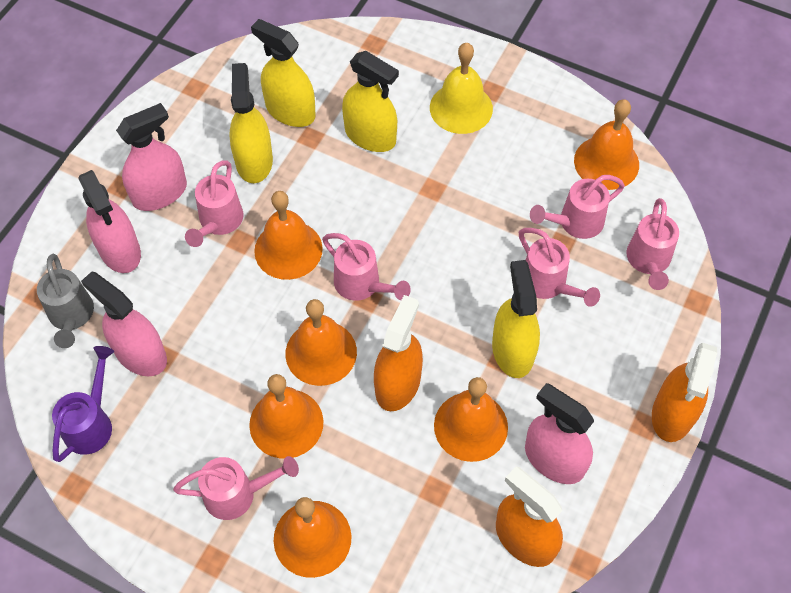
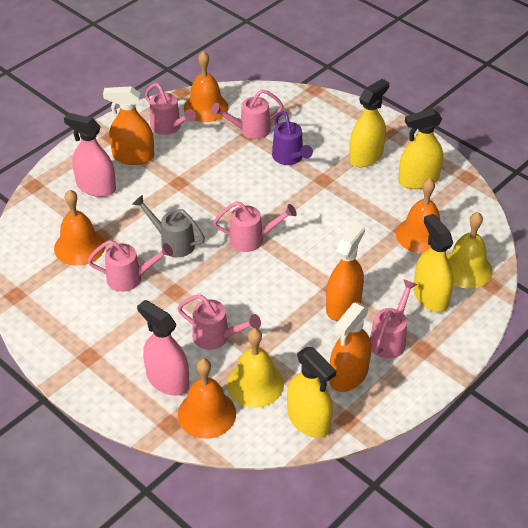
orange bell: 6 -> 4
pink spray bottle: 4 -> 2
yellow bell: 1 -> 2

